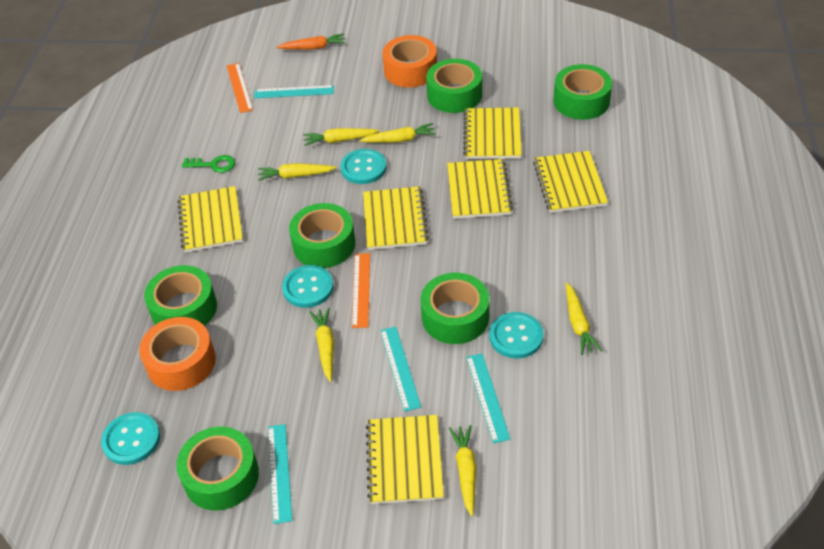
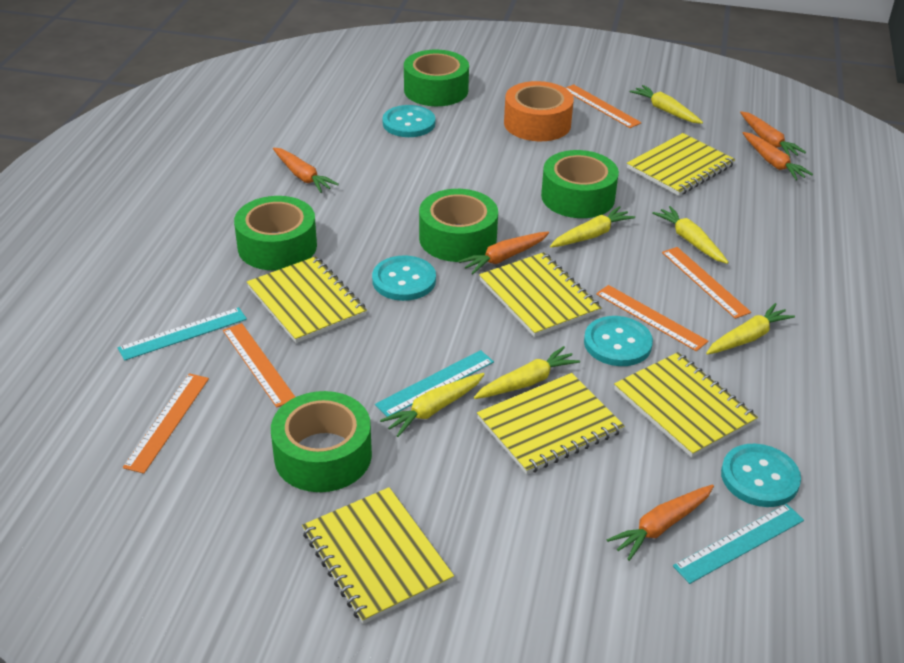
green key: 1 -> 0
green tape: 6 -> 5
orange carrot: 1 -> 5
orange ruler: 2 -> 5
orange tape: 2 -> 1
turquoise ruler: 4 -> 3

